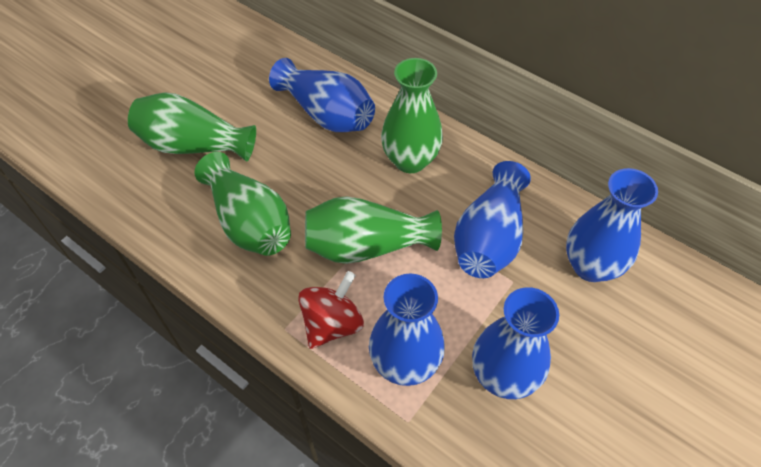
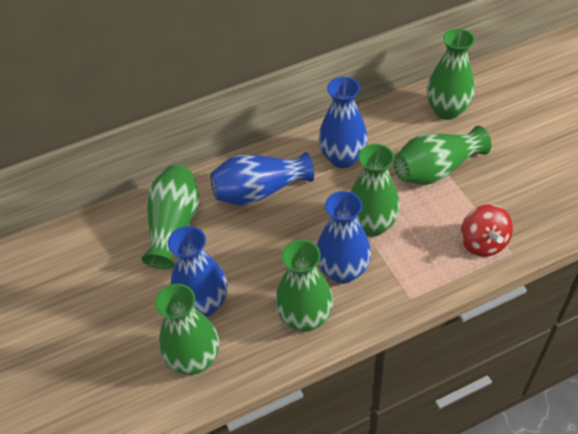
blue vase: 5 -> 4
green vase: 4 -> 6

